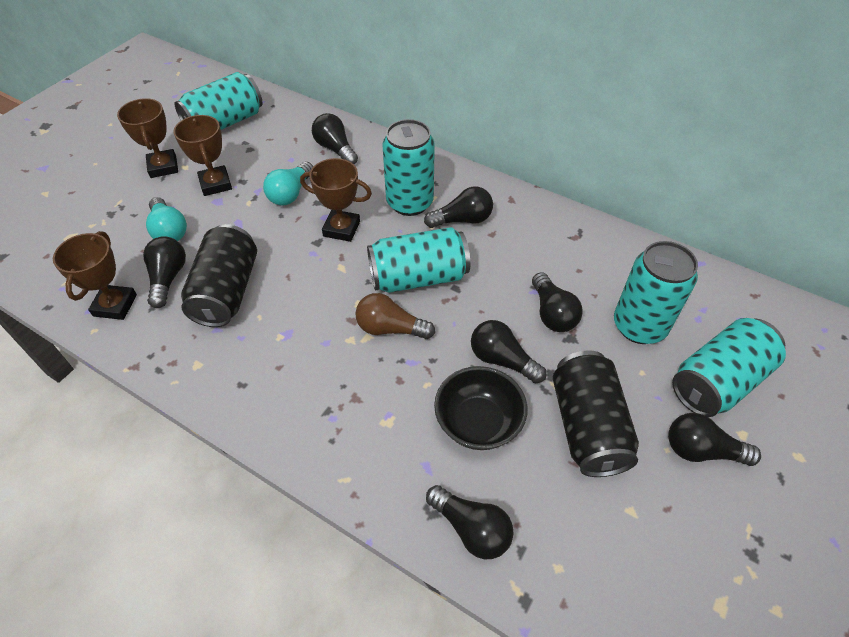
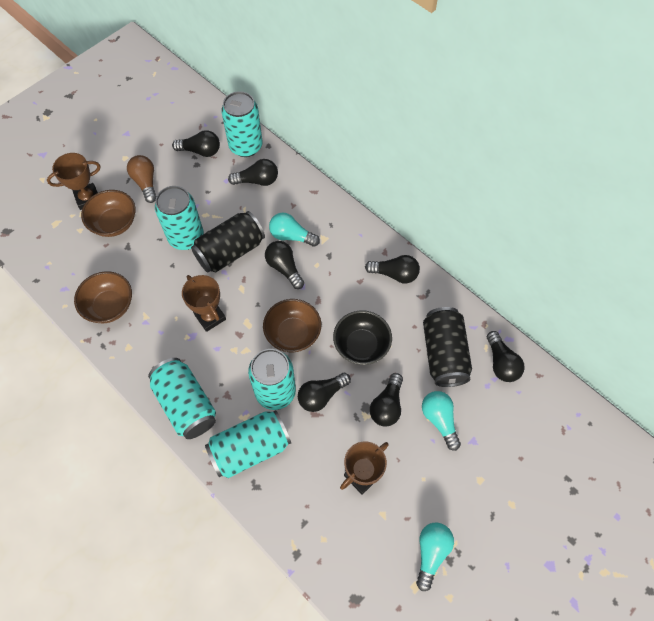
brown bowl: 0 -> 3
brown trophy: 4 -> 3
turquoise light bulb: 2 -> 3

